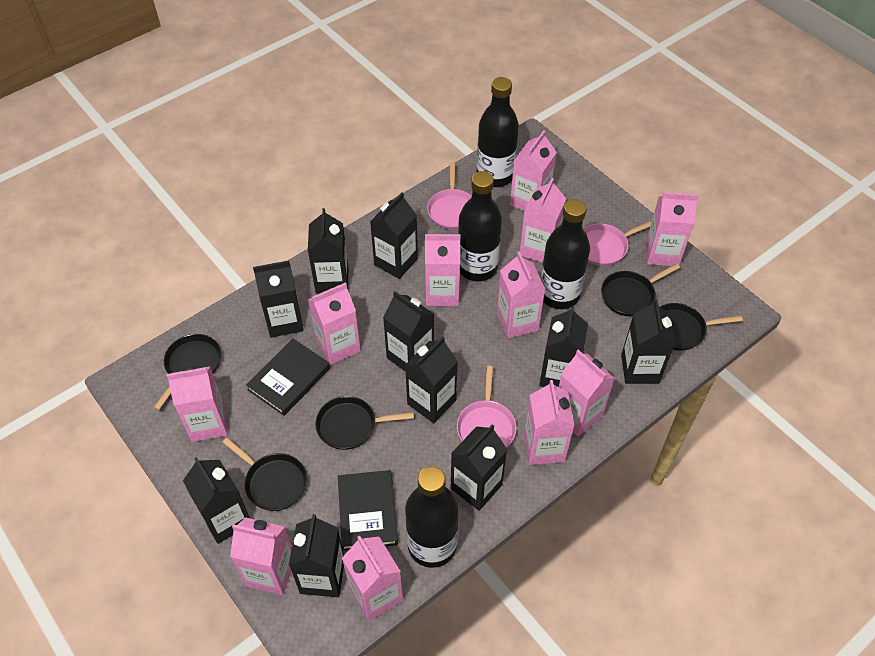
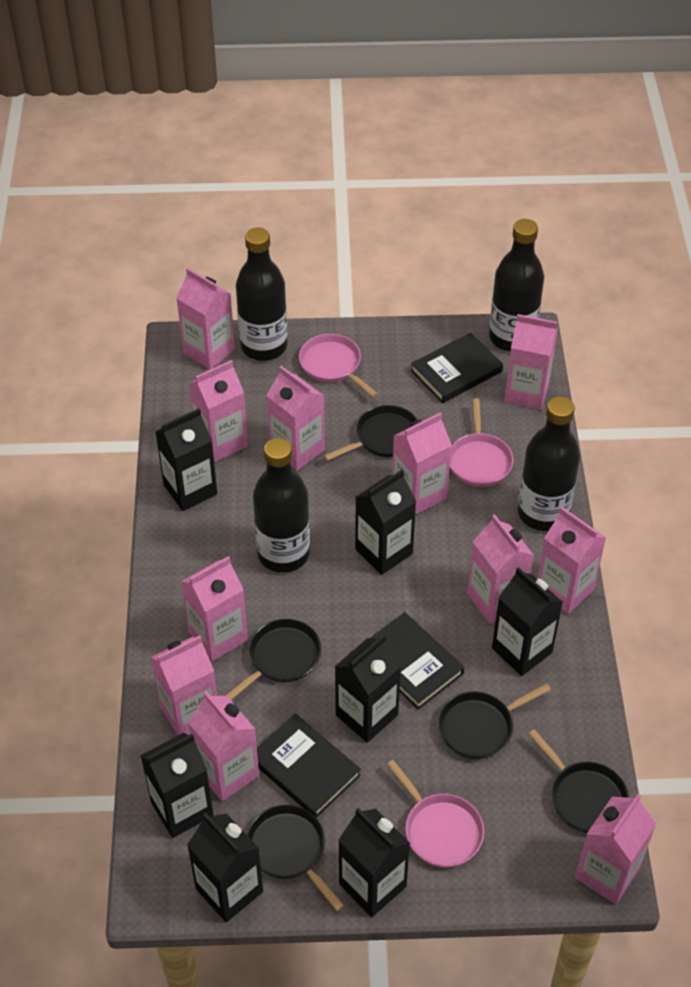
black book: 2 -> 3
black carton: 10 -> 7

